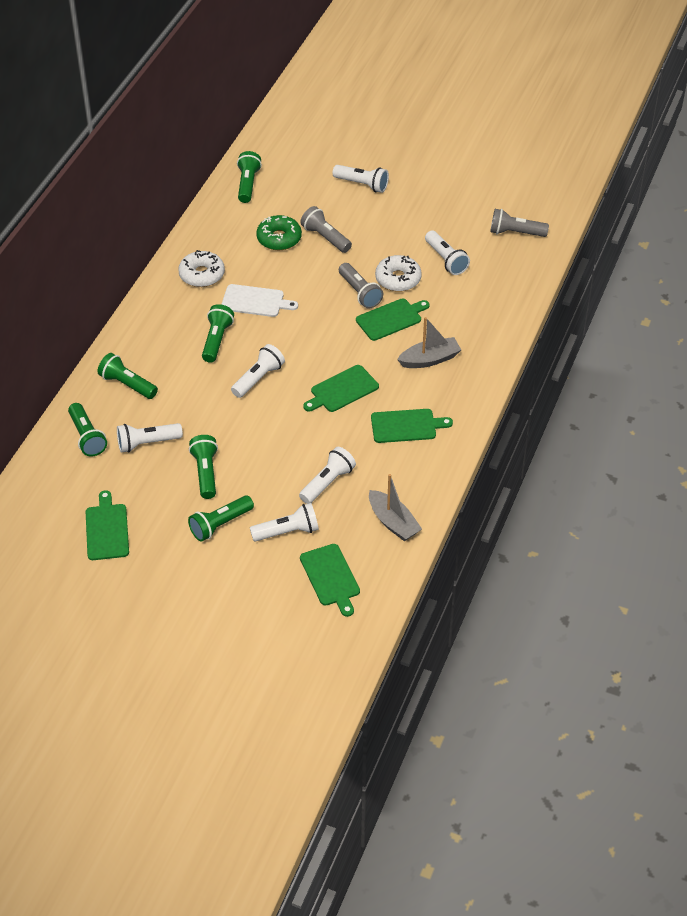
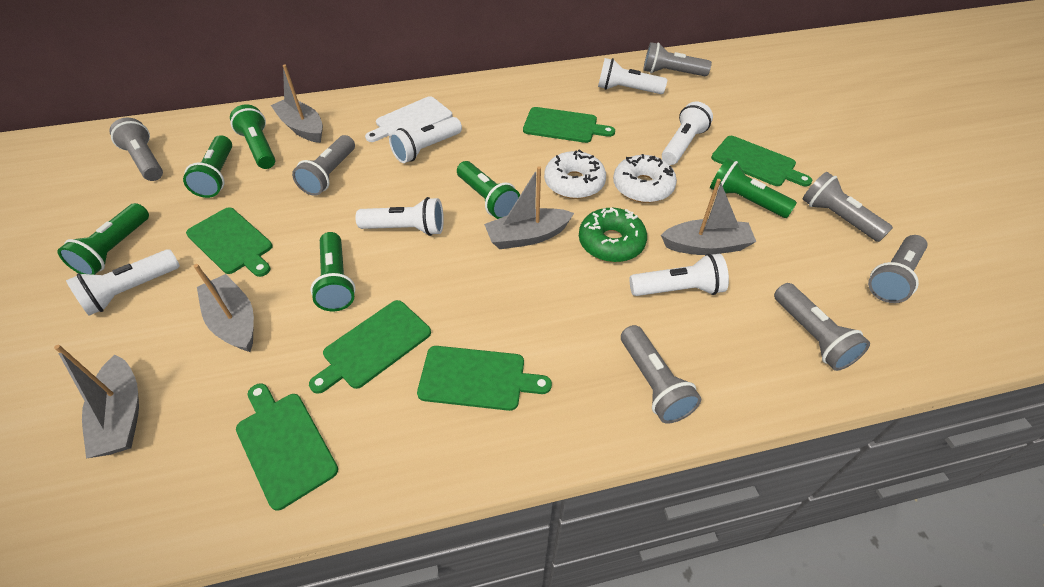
green cutting board: 5 -> 6
grey boat: 2 -> 5
grey flashlight: 3 -> 7

